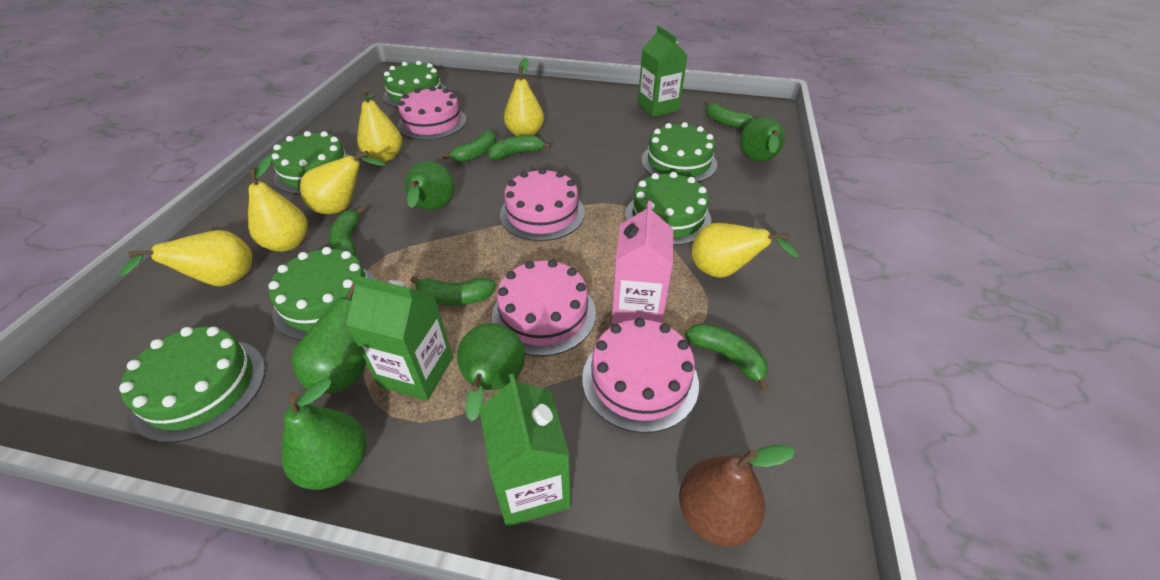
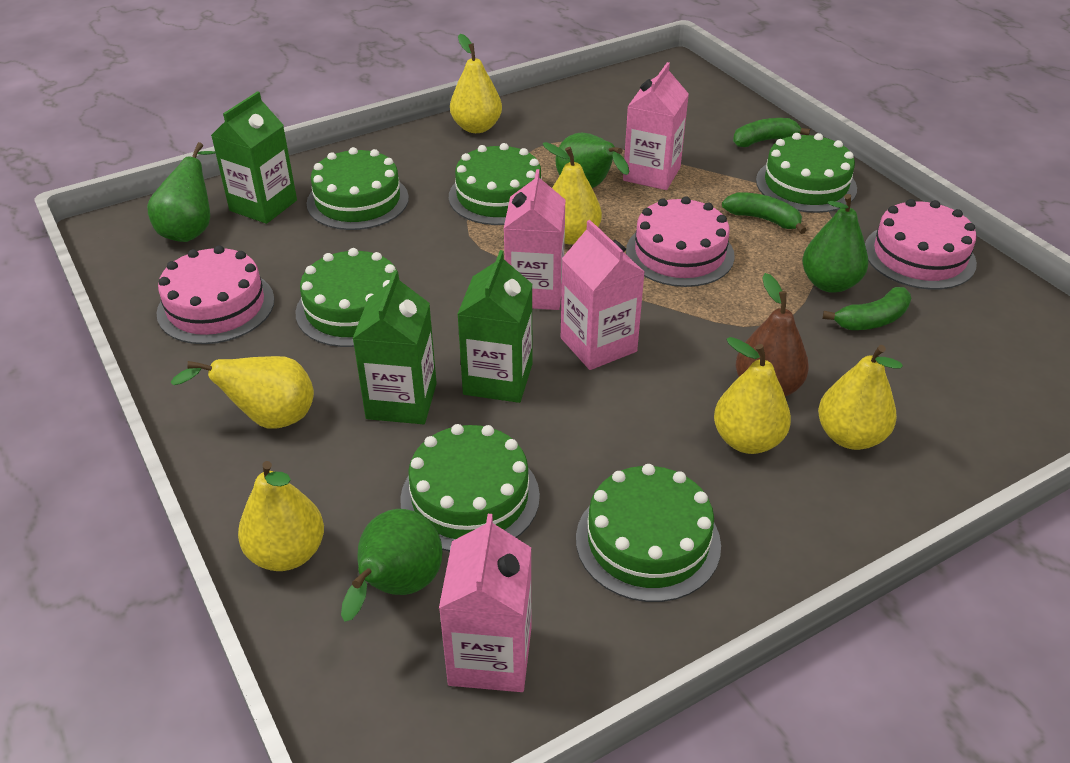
green banana: 6 -> 3
green pear: 5 -> 4
pink cake: 4 -> 3
pink carton: 1 -> 4

